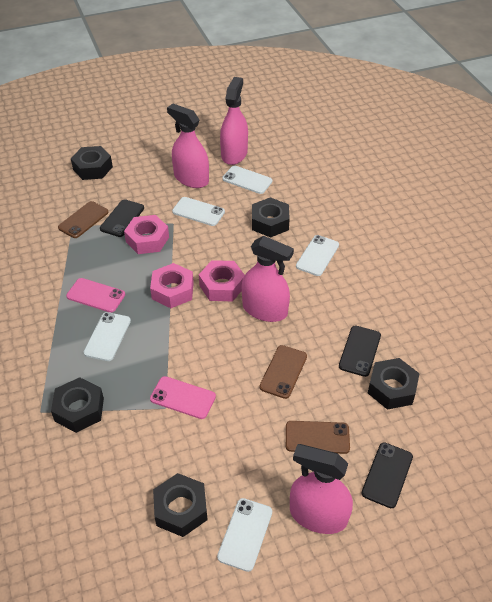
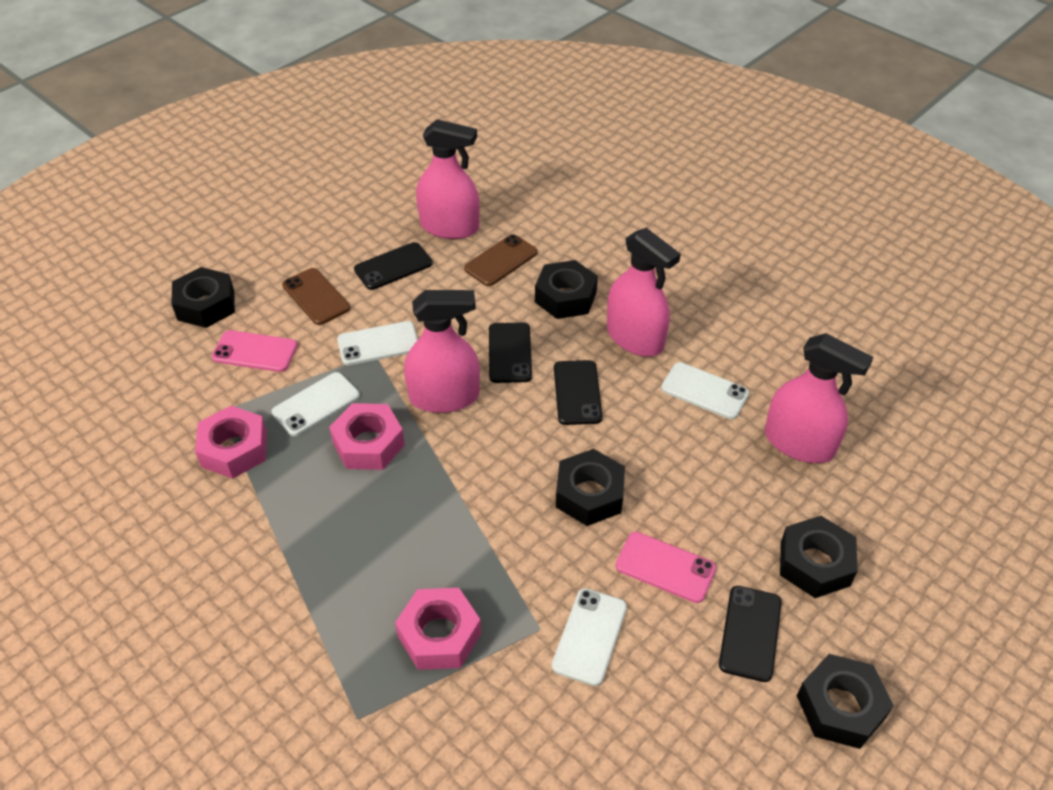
black phone: 3 -> 4
brown phone: 3 -> 2
white phone: 5 -> 4

